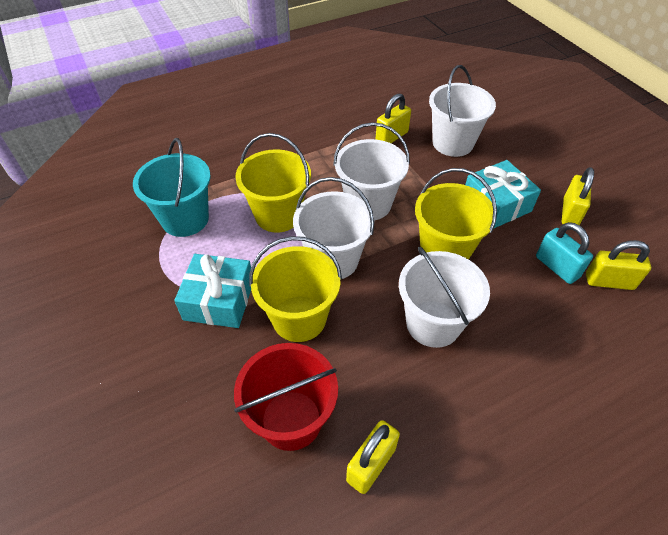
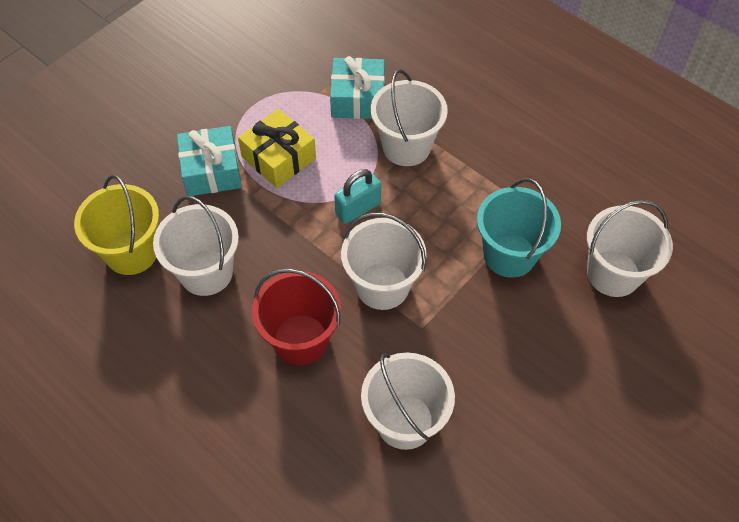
white bucket: 4 -> 5
yellow bucket: 3 -> 1
yellow gift: 0 -> 1
yellow padlock: 4 -> 0

